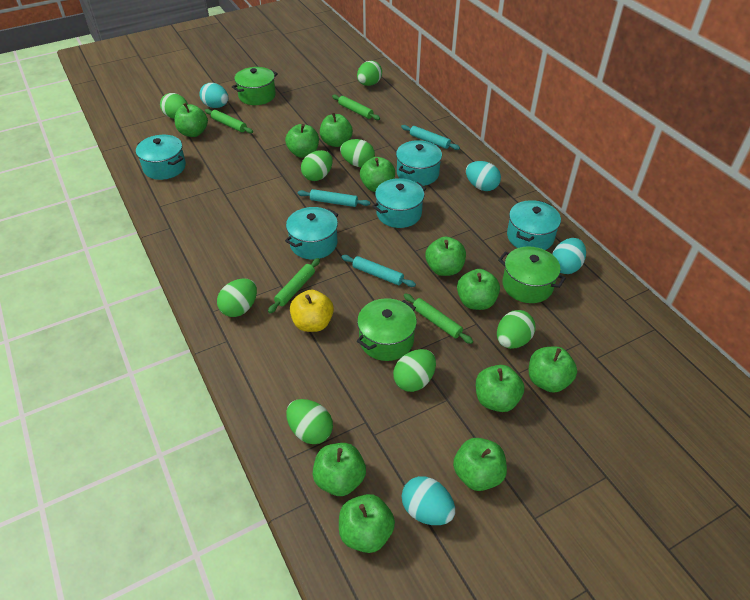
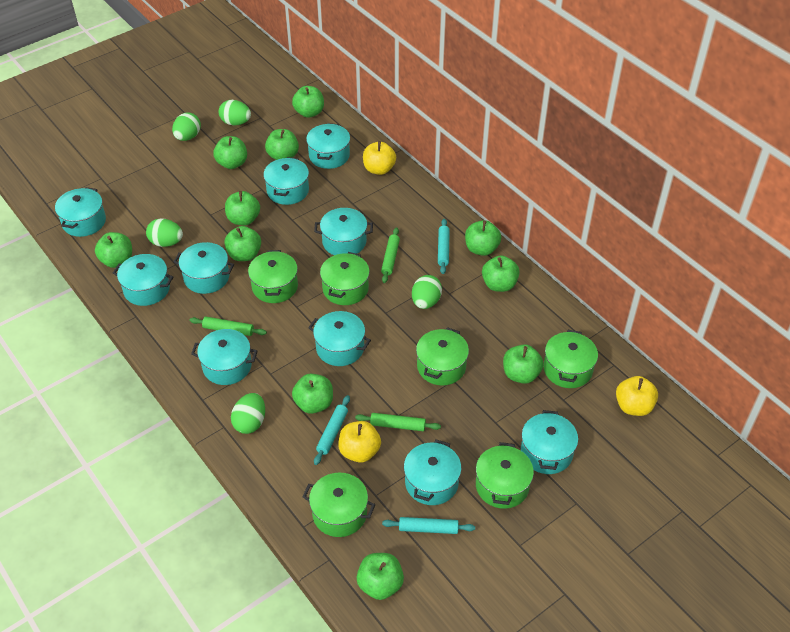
green egg: 8 -> 5
green pot: 3 -> 6
green rolling pin: 4 -> 3
turquoise egg: 4 -> 0
turquoise pot: 5 -> 10
yellow apple: 1 -> 3

